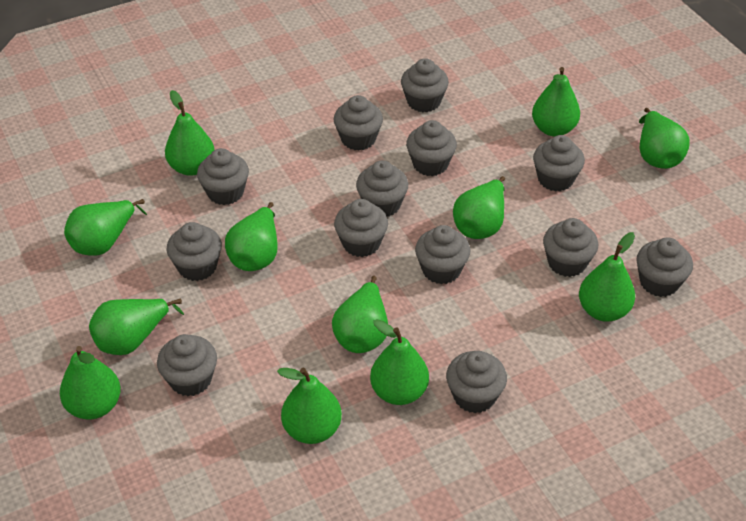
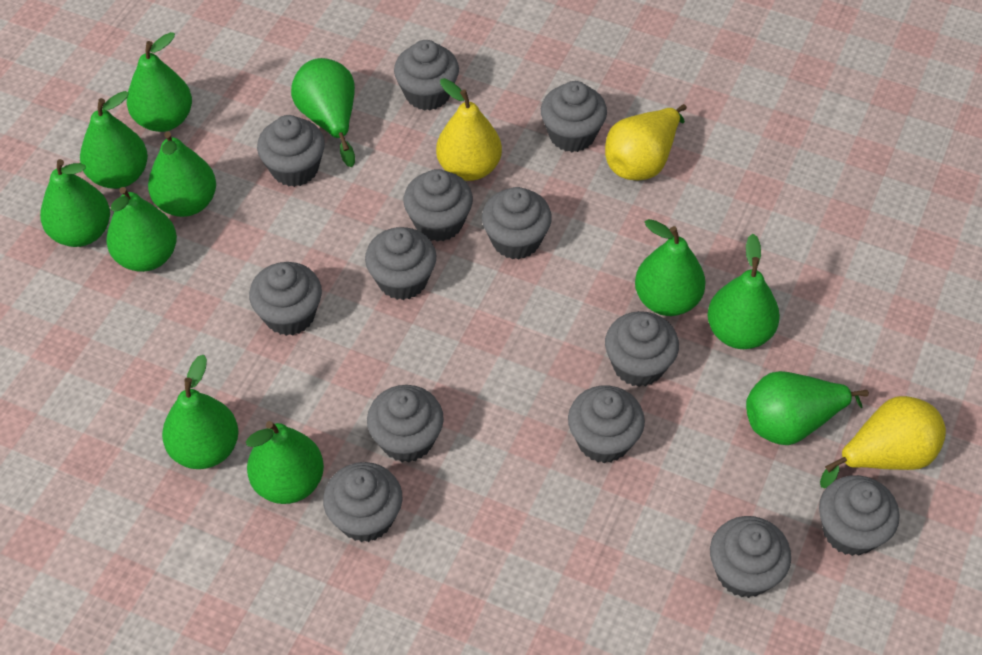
green pear: 12 -> 11
yellow pear: 0 -> 3

